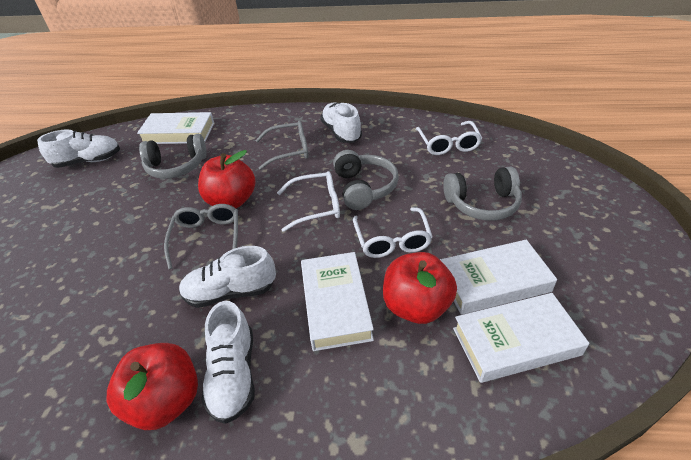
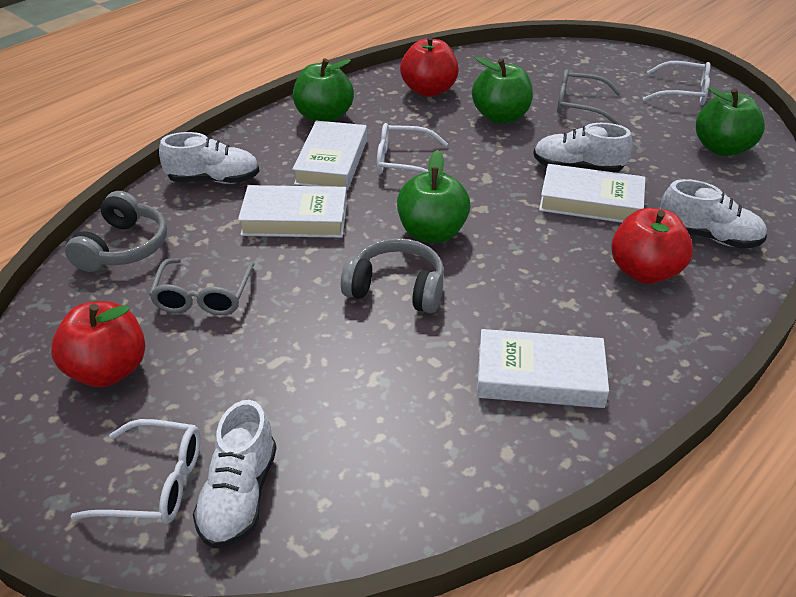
green apple: 0 -> 4
grey headphones: 3 -> 2

